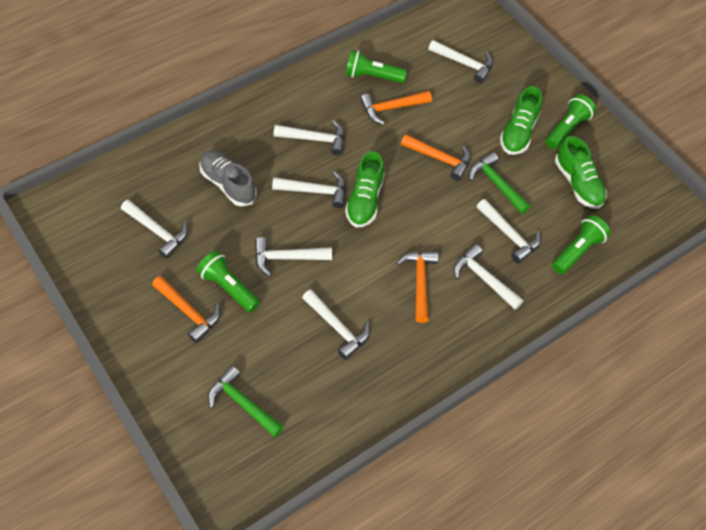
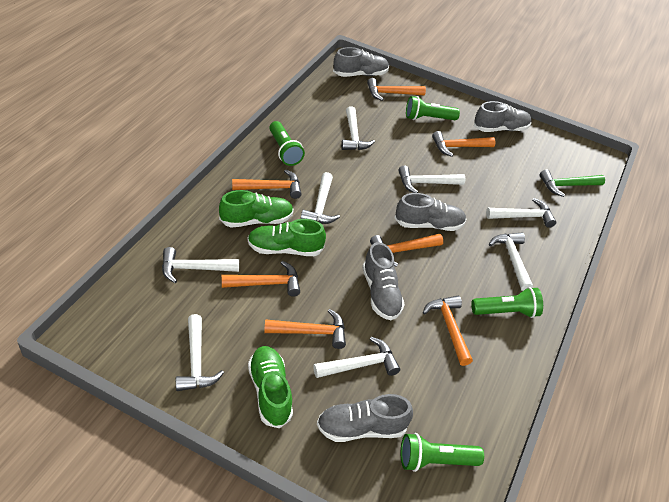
green hammer: 2 -> 1
grey shoe: 1 -> 5
orange hammer: 4 -> 7

